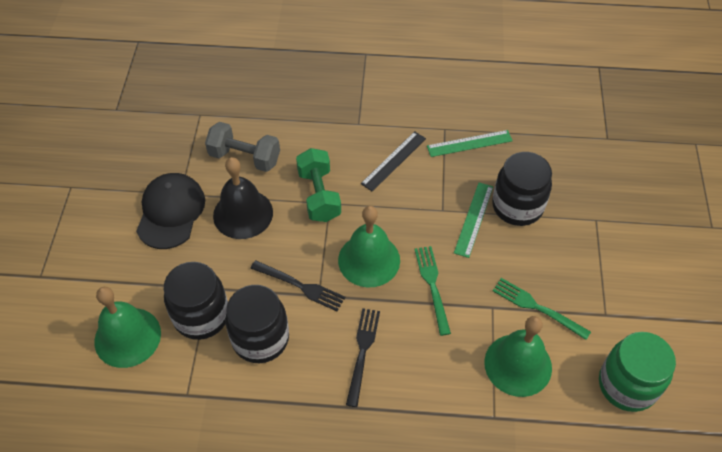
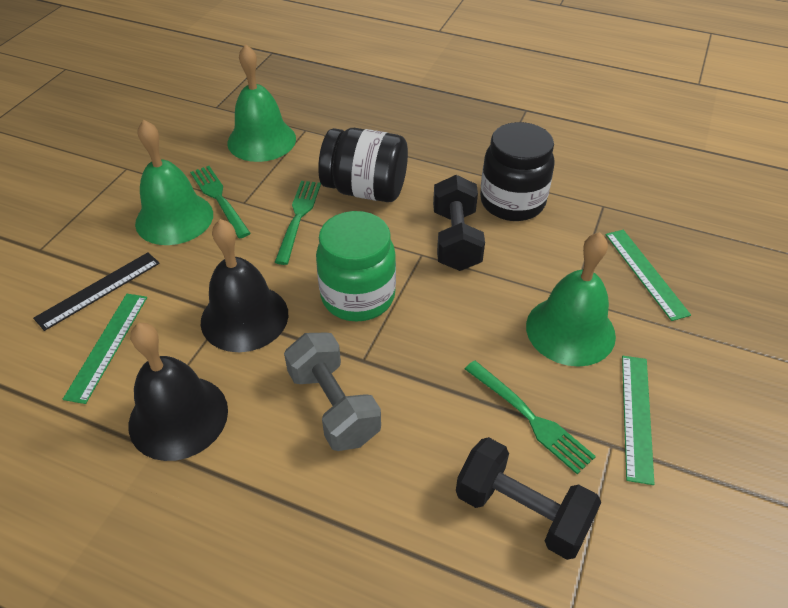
black bell: 1 -> 2
black cap: 1 -> 0
black dumbbell: 0 -> 2
black fork: 2 -> 0
black jar: 3 -> 2
green dumbbell: 1 -> 0
green fork: 2 -> 3
green ruler: 2 -> 3

